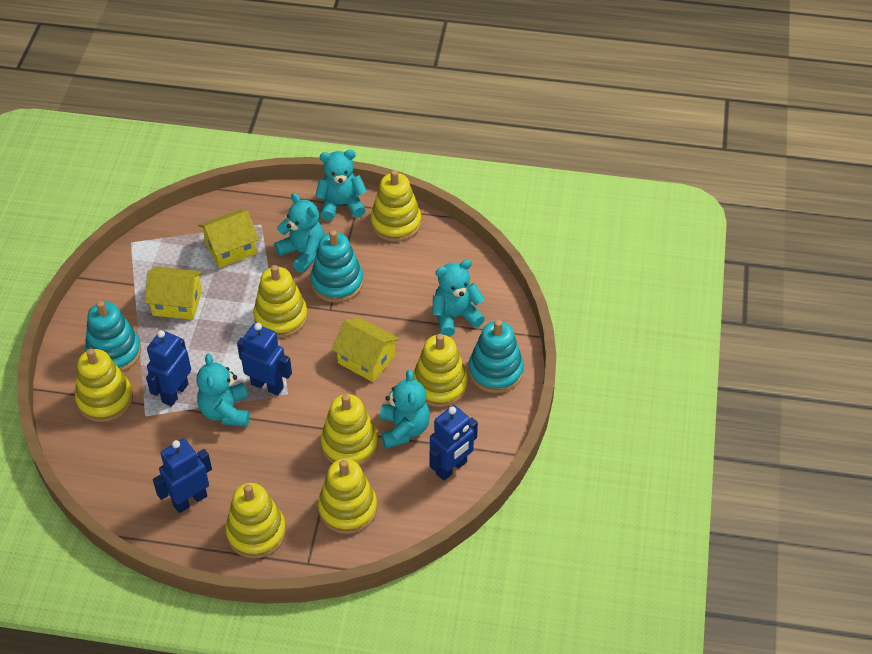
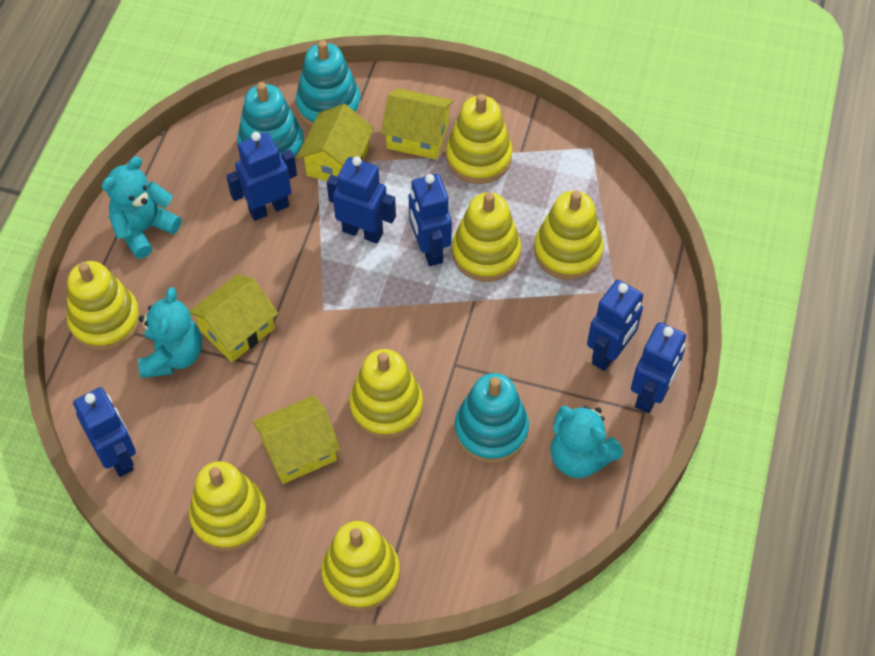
blue robot: 4 -> 6
turquoise teddy bear: 5 -> 3
yellow house: 3 -> 4

